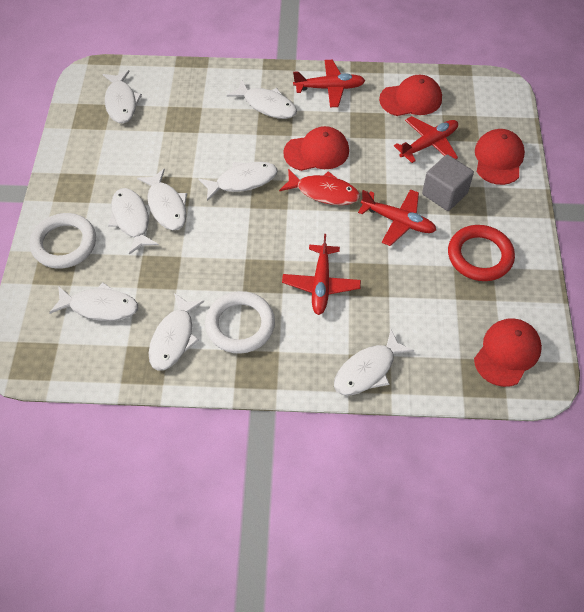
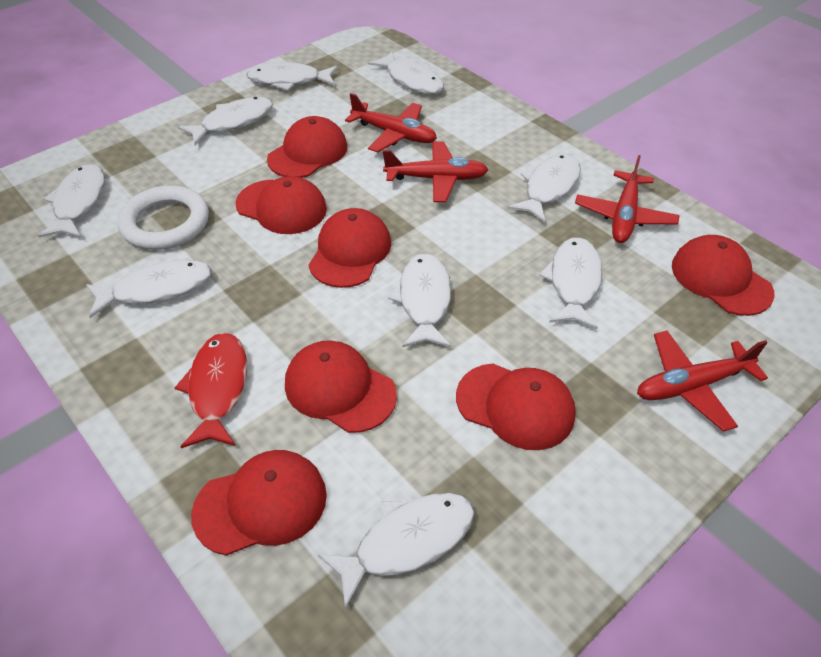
grey cube: 1 -> 0
red cap: 4 -> 7
red ring: 1 -> 0
white fish: 8 -> 9
white ring: 2 -> 1

